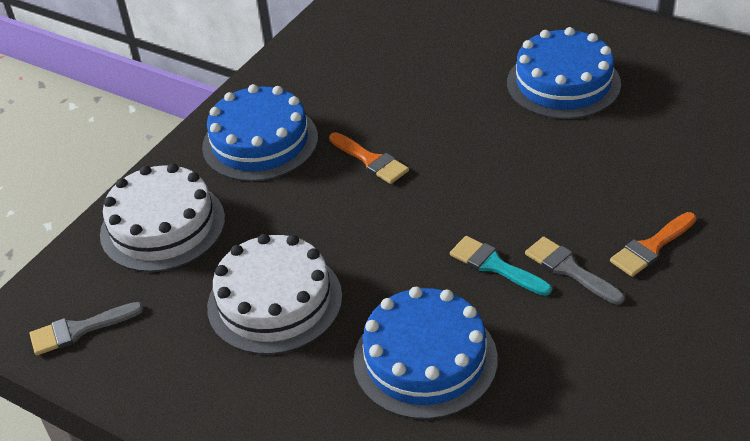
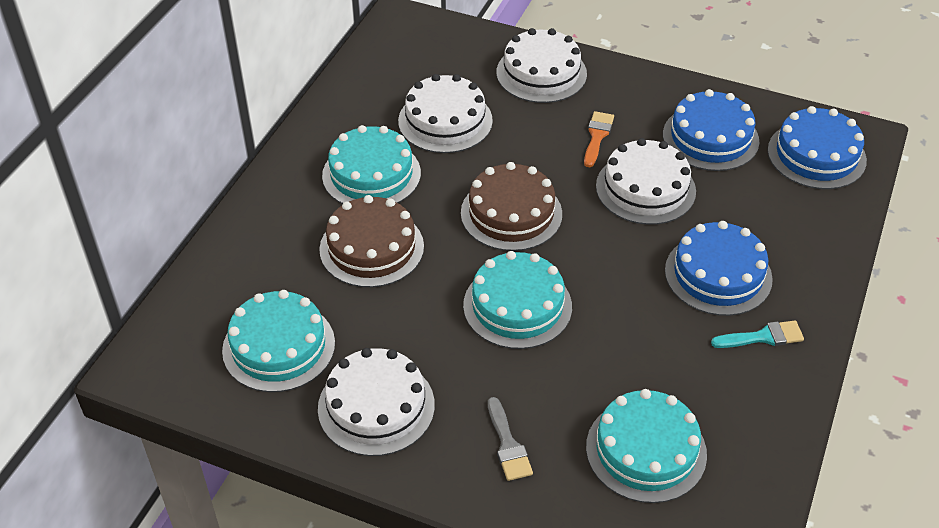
brown cake: 0 -> 2
grey brush: 2 -> 1
orange brush: 2 -> 1
turquoise cake: 0 -> 4
white cake: 2 -> 4

